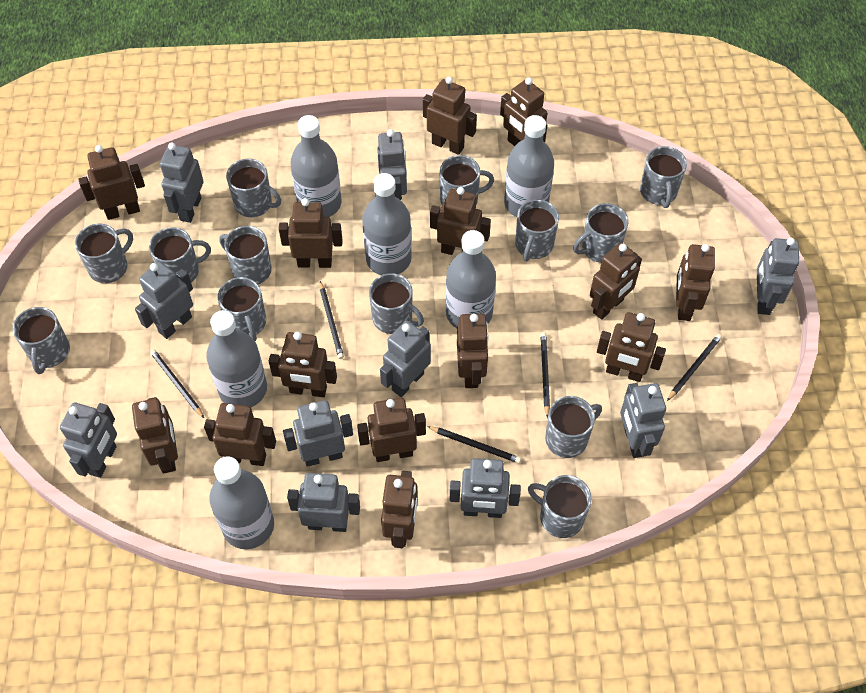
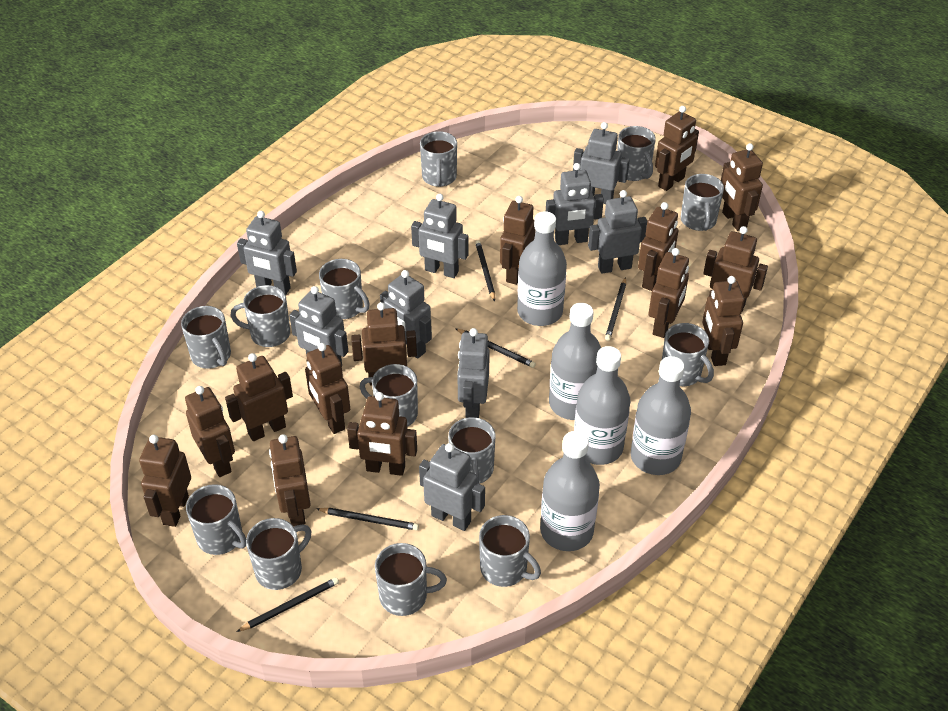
grey bottle: 6 -> 5
grey robot: 10 -> 9

